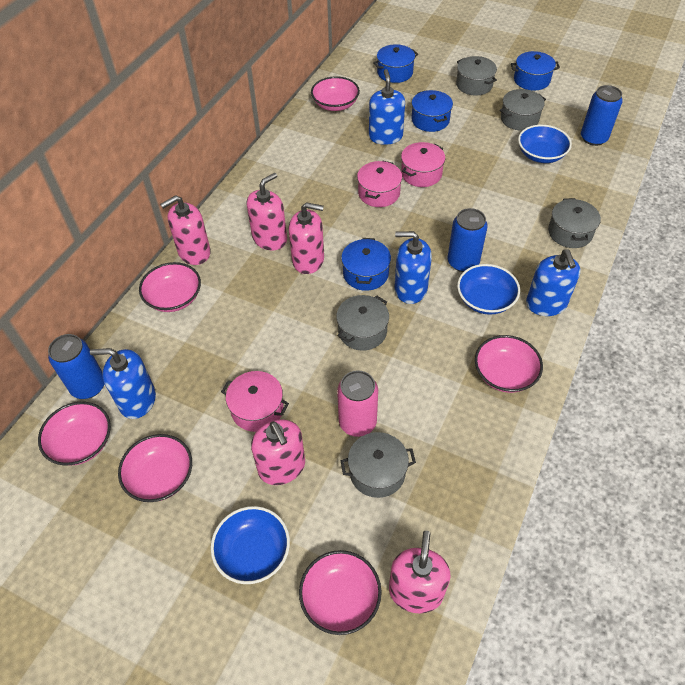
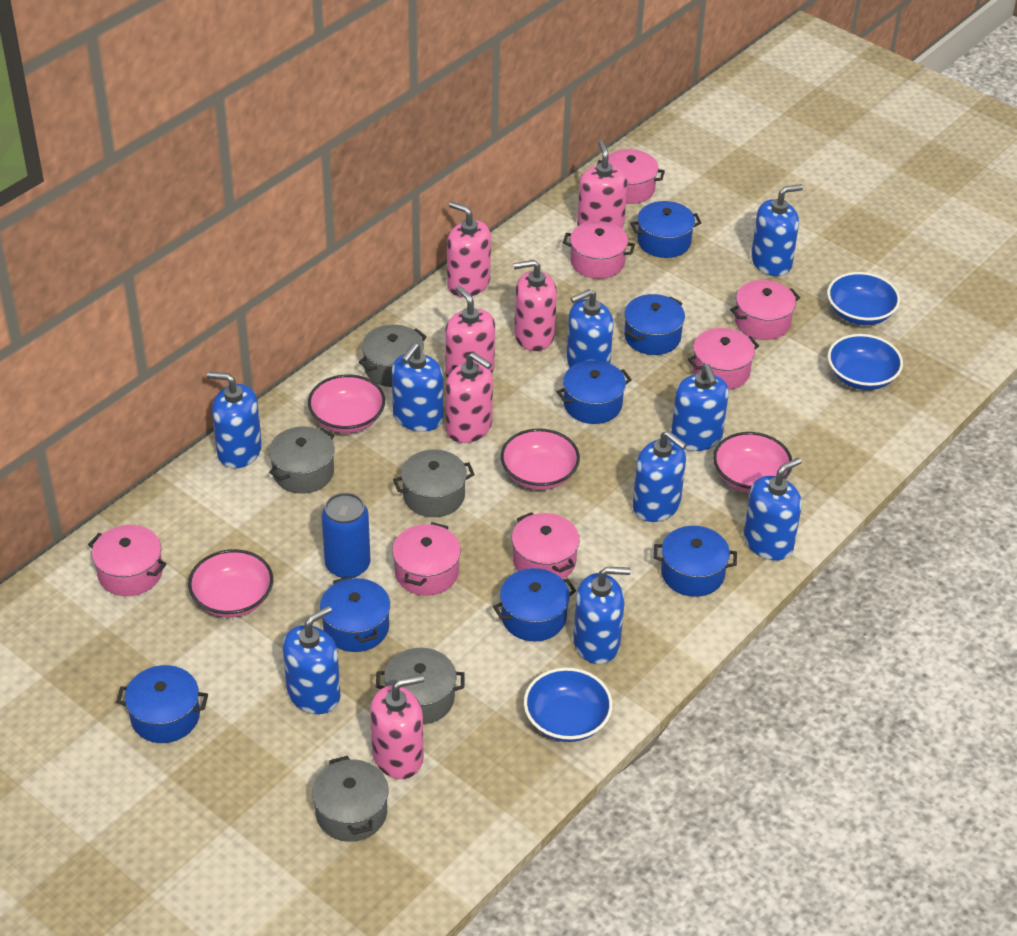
blue can: 3 -> 1
blue pot: 4 -> 7
blue soap dispenser: 4 -> 9
pink bowl: 6 -> 4
pink can: 1 -> 0
pink pot: 3 -> 7
pink soap dispenser: 5 -> 6

